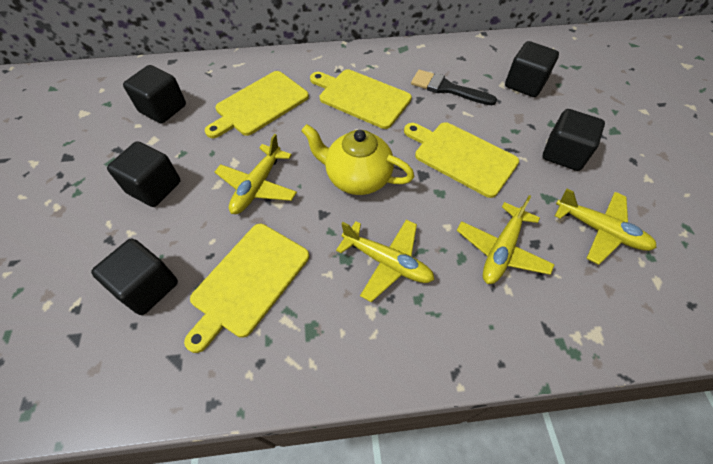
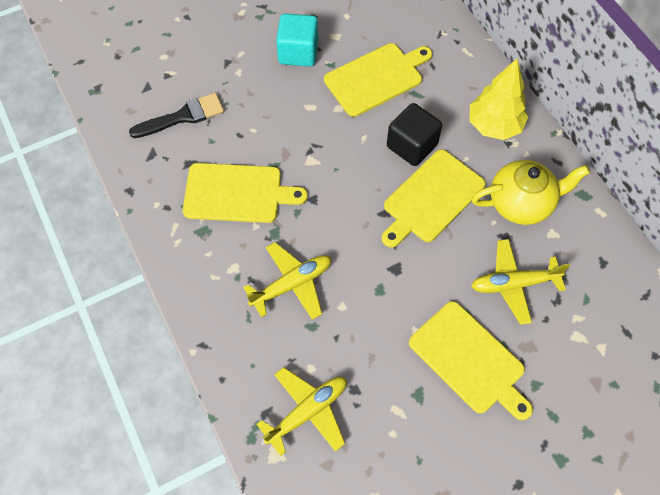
black cube: 5 -> 1
turquoise cube: 0 -> 1
yellow plane: 4 -> 3
yellow tree: 0 -> 1

